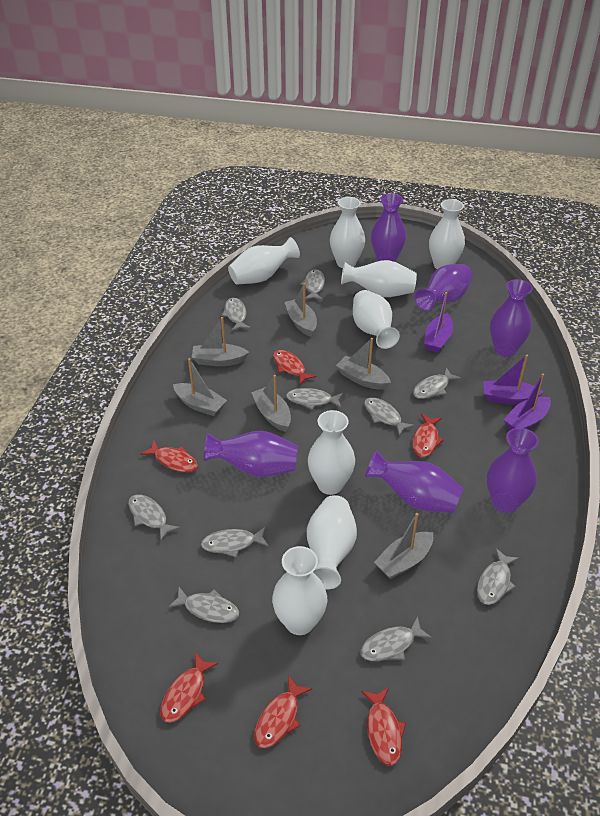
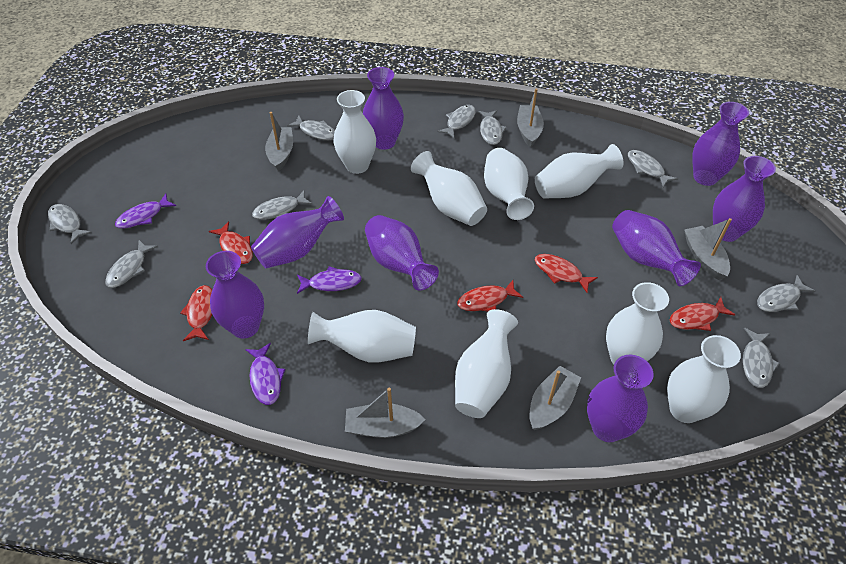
grey boat: 6 -> 5
grey fish: 10 -> 9
purple boat: 3 -> 0
purple fish: 0 -> 3
purple vase: 6 -> 8
red fish: 6 -> 5

